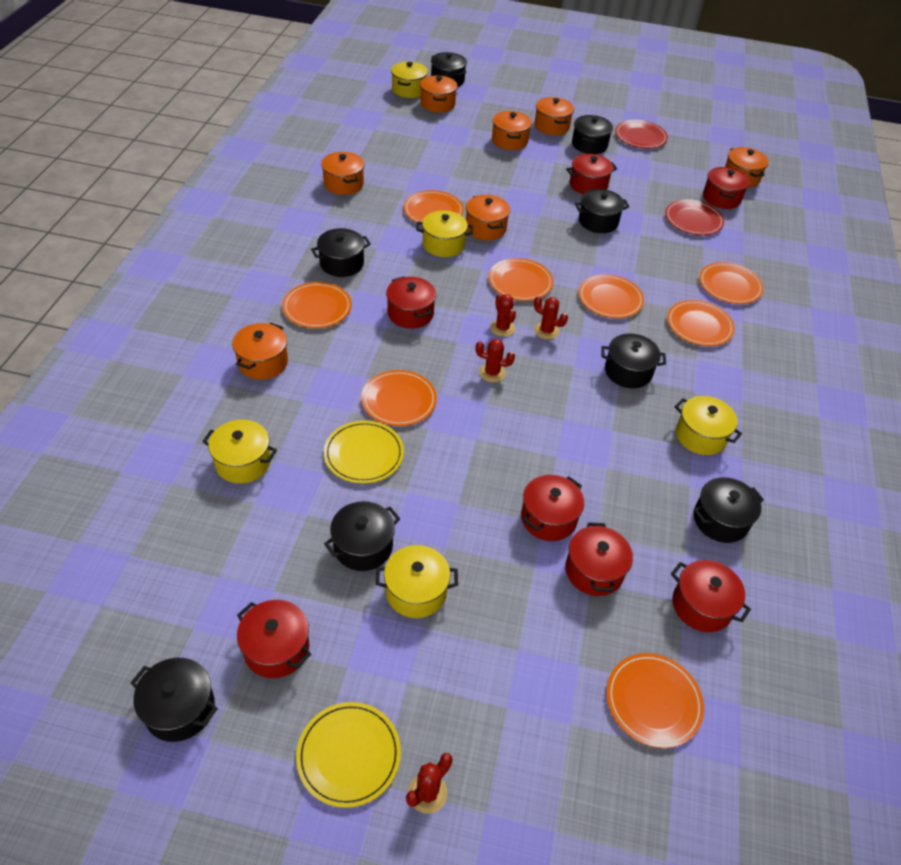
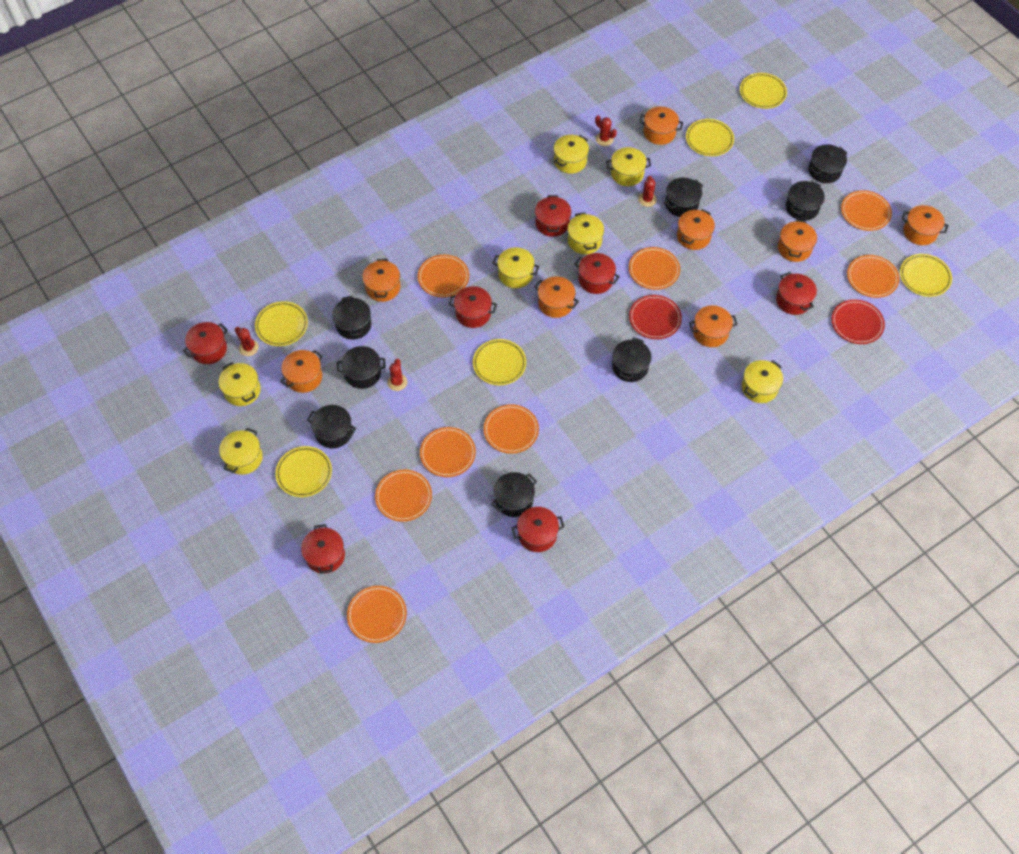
orange pot: 7 -> 8
yellow plate: 2 -> 6
yellow pot: 5 -> 7

